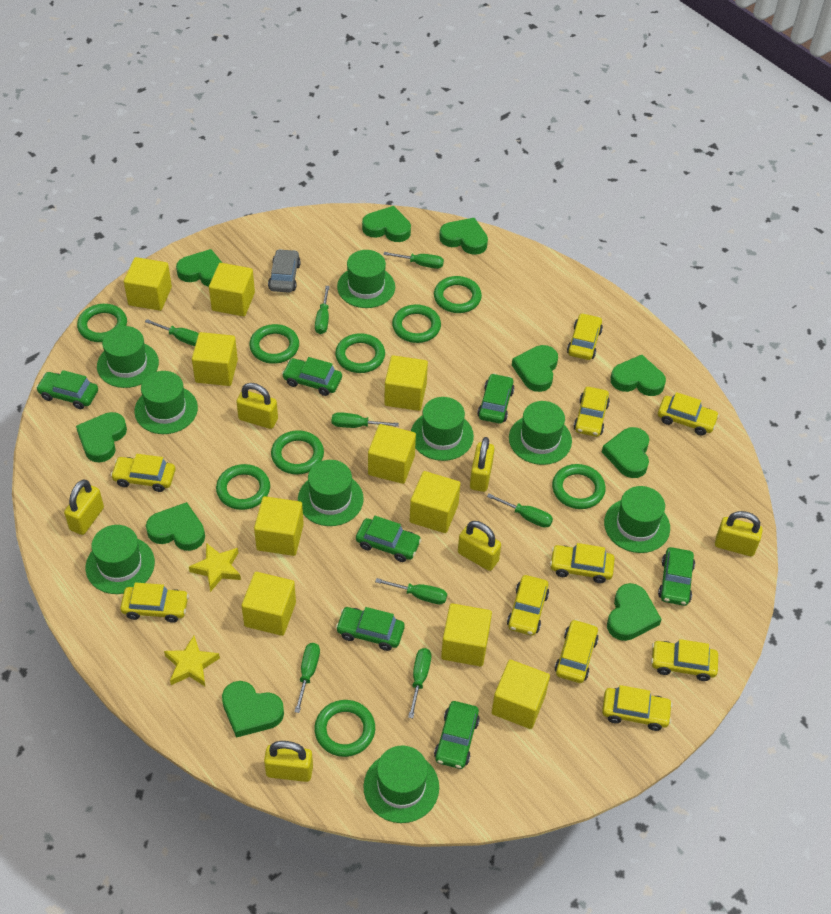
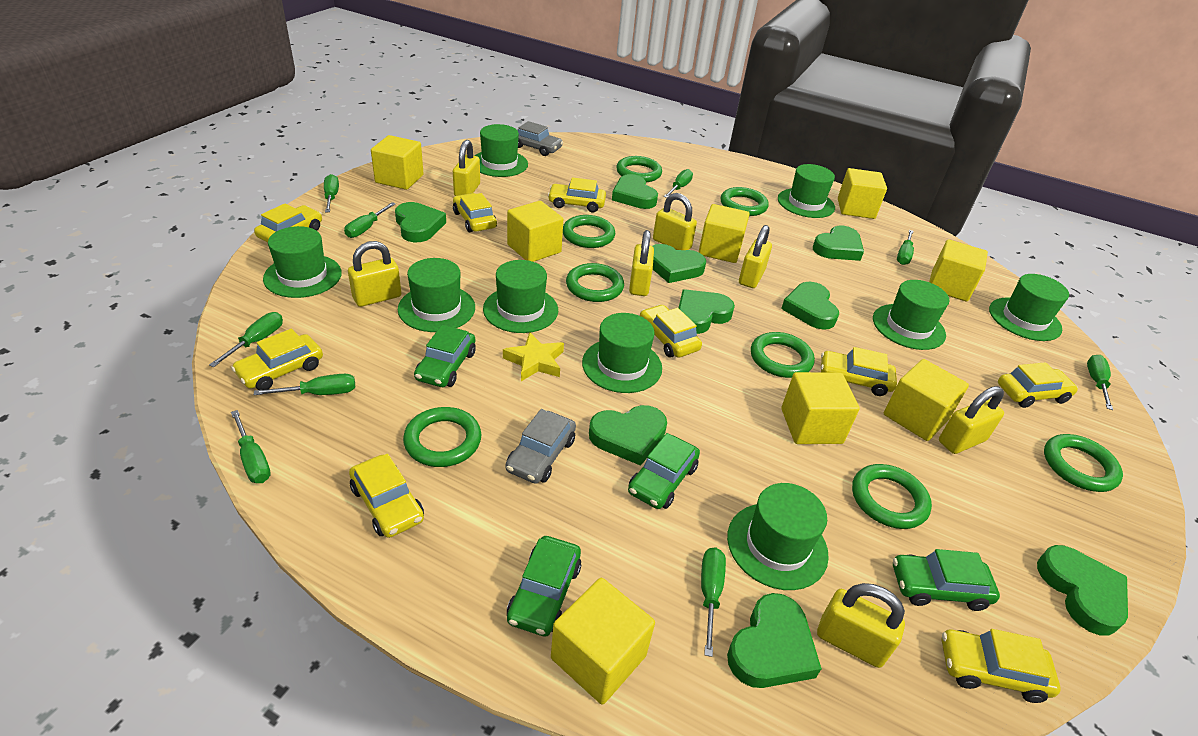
green car: 7 -> 4
green heart: 10 -> 9
green ring: 9 -> 8
green screwdriver: 8 -> 9
grey car: 1 -> 2
yellow car: 10 -> 9
yellow cube: 10 -> 8
yellow padlock: 6 -> 7
yellow star: 2 -> 1

